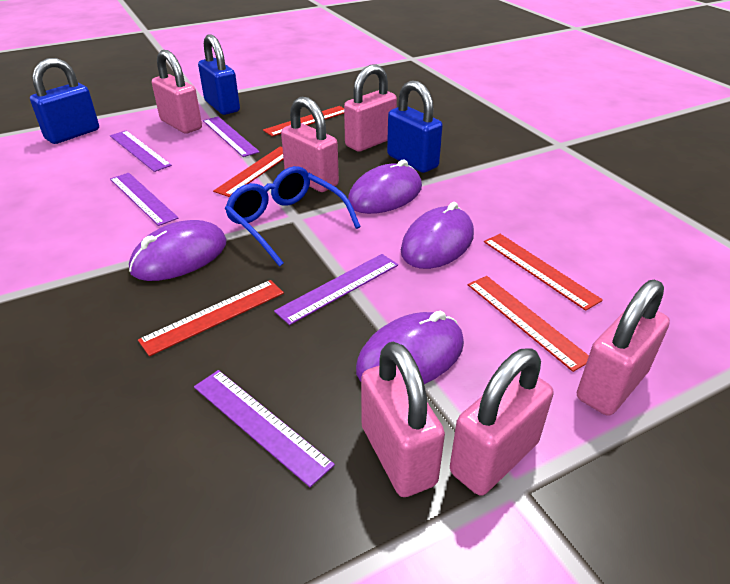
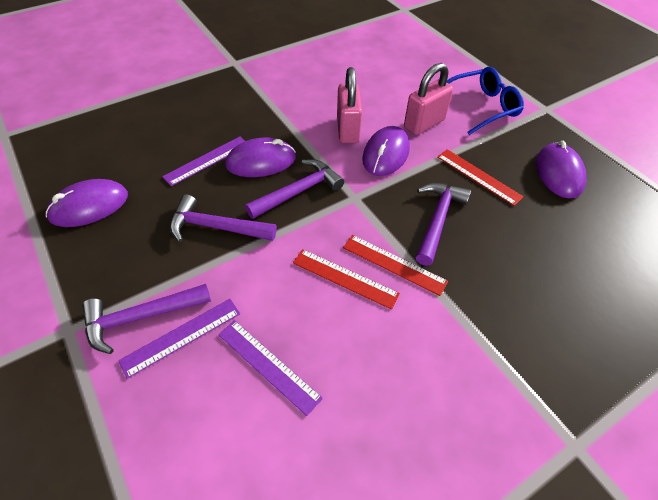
blue padlock: 3 -> 0
pink padlock: 6 -> 2
purple hammer: 0 -> 4
purple ruler: 5 -> 3
red ruler: 5 -> 3

